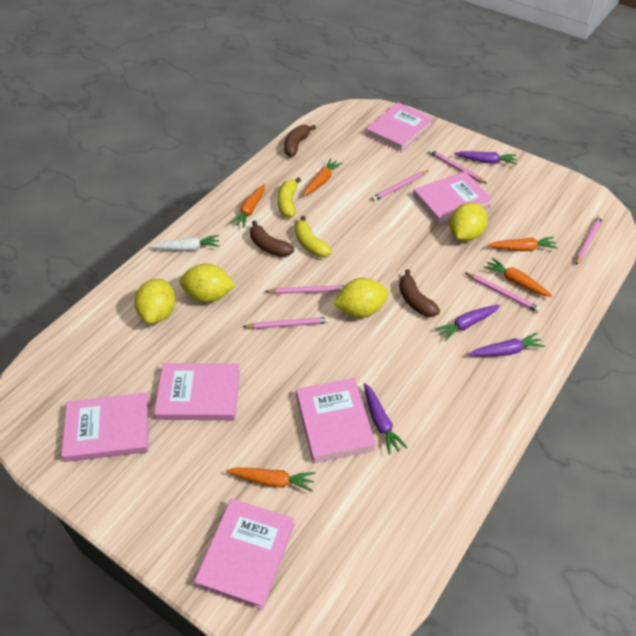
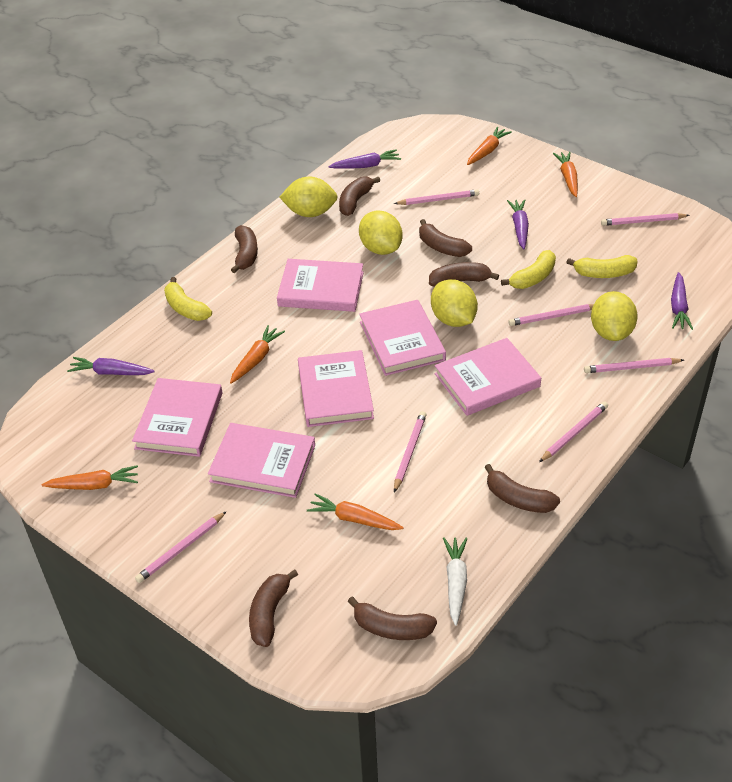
brown banana: 3 -> 7
pink pencil: 6 -> 7
yellow banana: 2 -> 3

